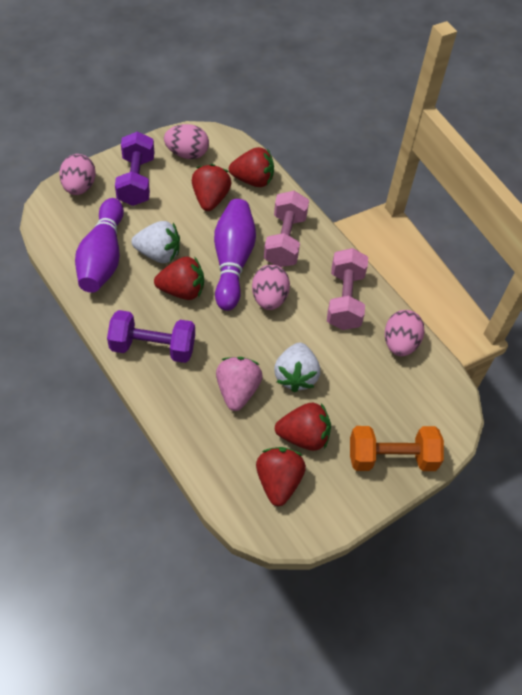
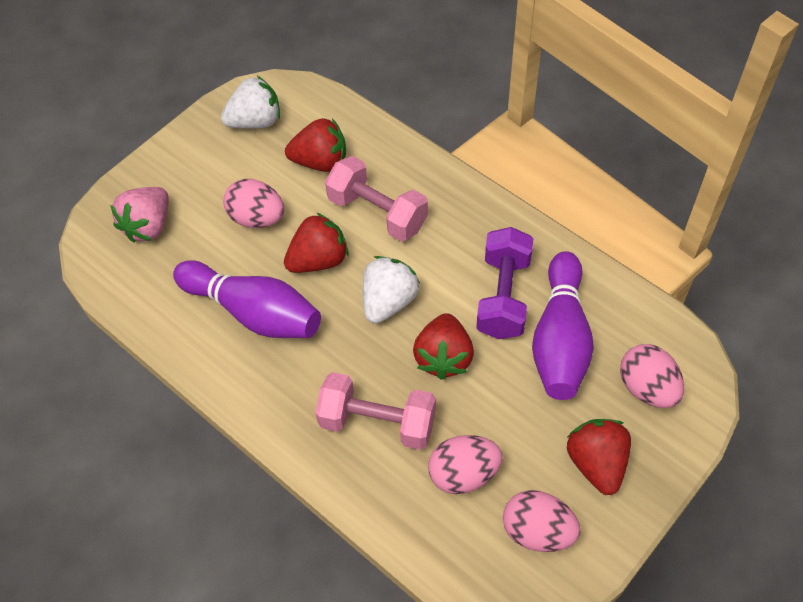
orange dumbbell: 1 -> 0
purple dumbbell: 2 -> 1
red strawberry: 5 -> 4

